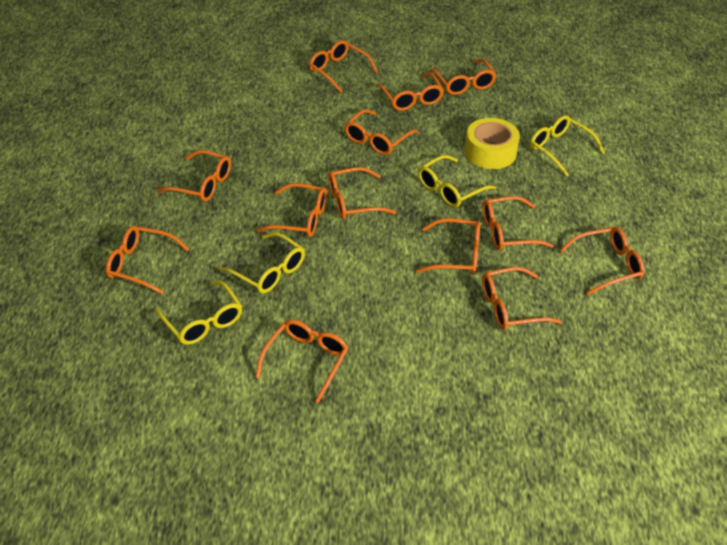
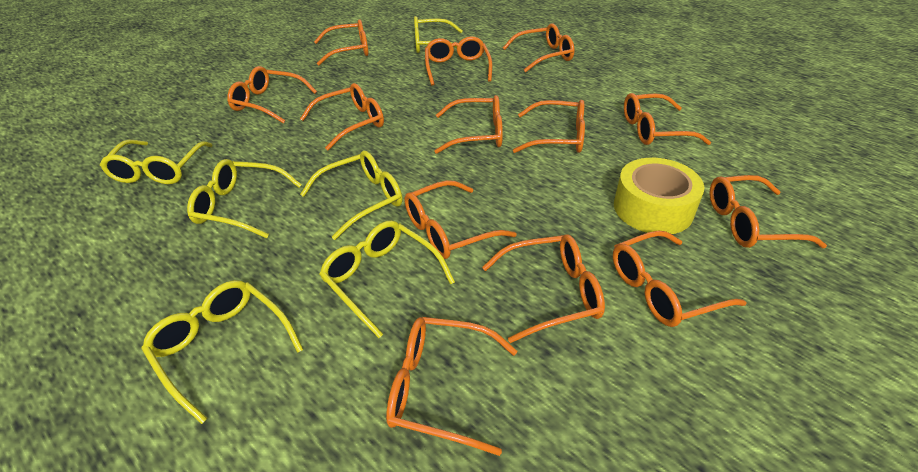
yellow glasses: 4 -> 6

